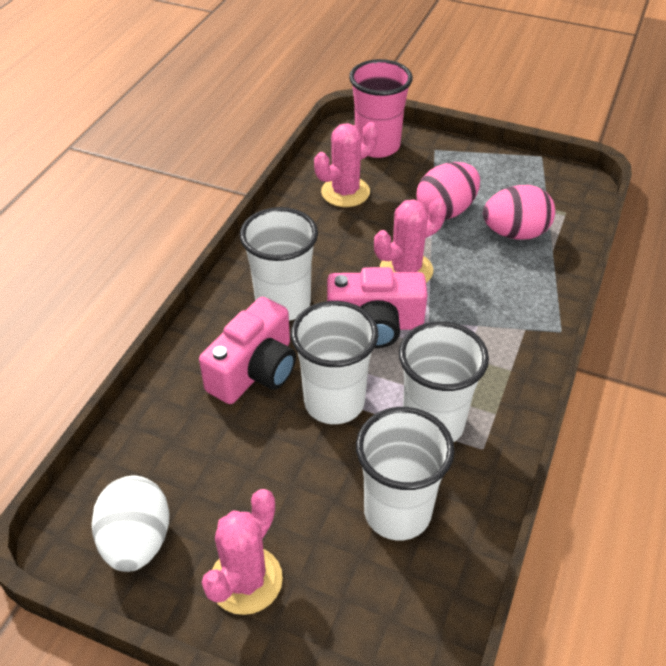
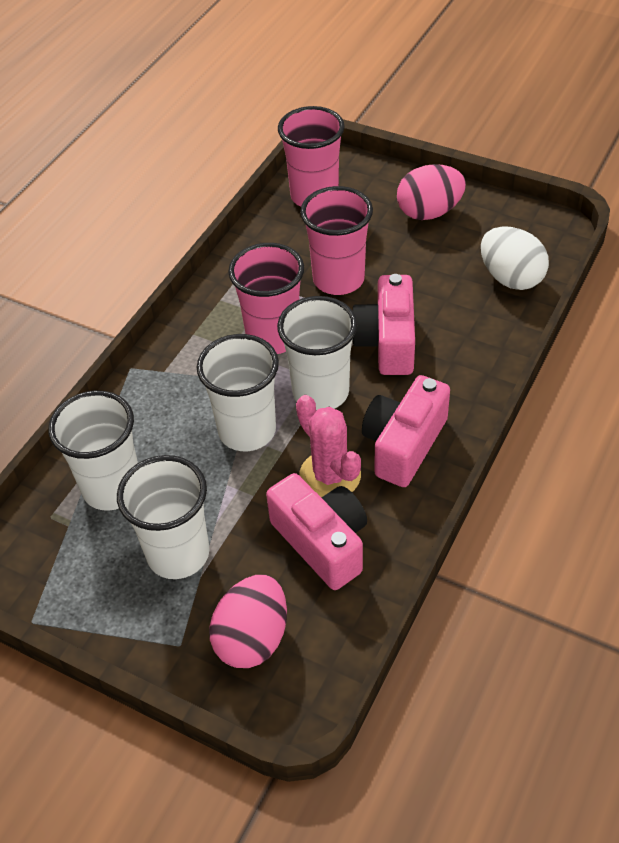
pink cactus: 3 -> 1
pink camera: 2 -> 3
pink cup: 1 -> 3

